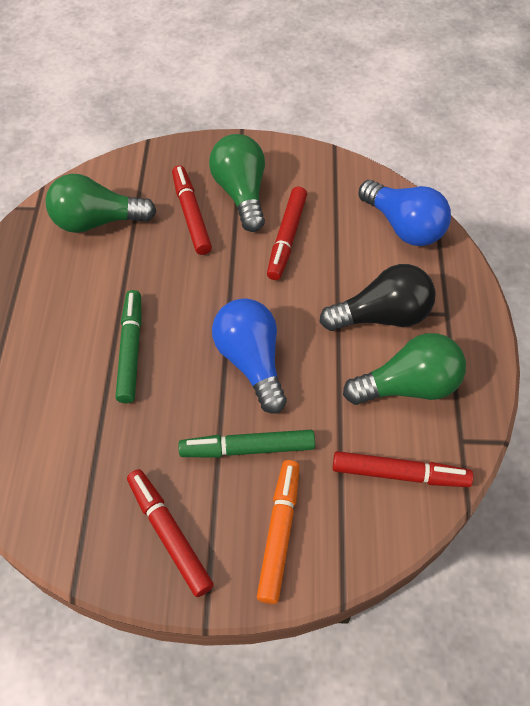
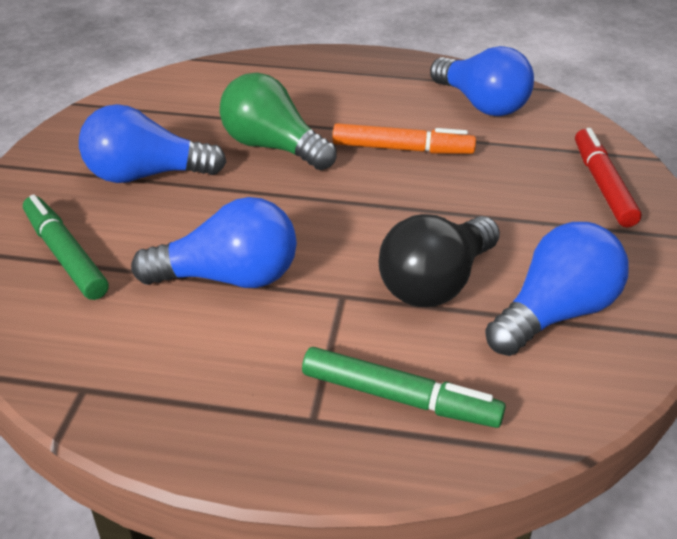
blue light bulb: 2 -> 4
green light bulb: 3 -> 1
red marker: 4 -> 1

